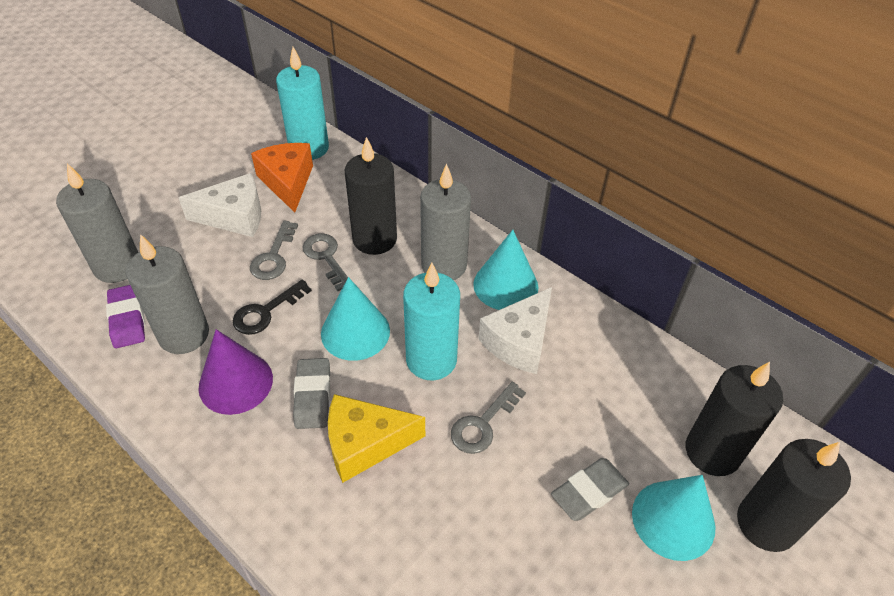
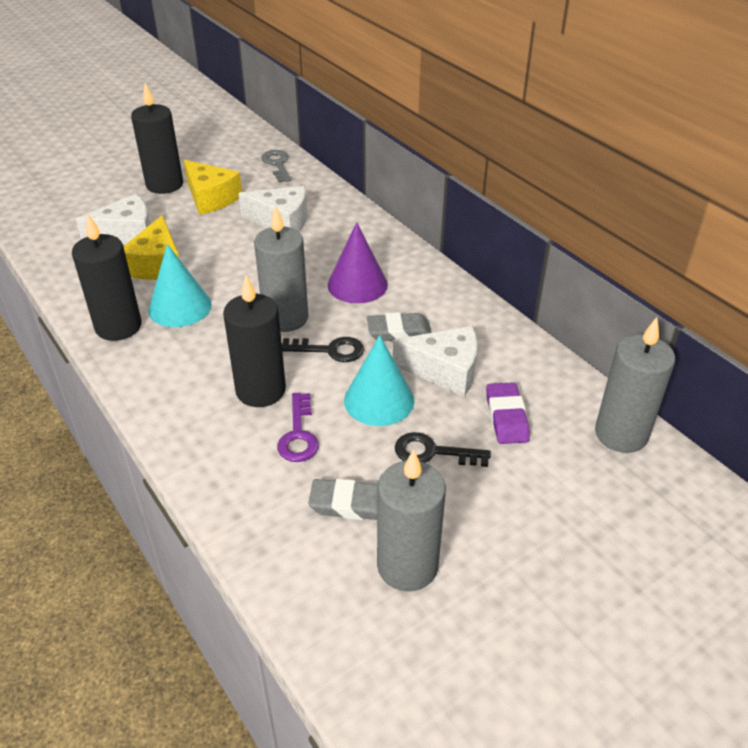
black key: 1 -> 2
grey key: 3 -> 1
orange cheese: 1 -> 0
purple key: 0 -> 1
turquoise candle: 2 -> 0
turquoise cone: 3 -> 2
white cheese: 2 -> 3
yellow cheese: 1 -> 2

